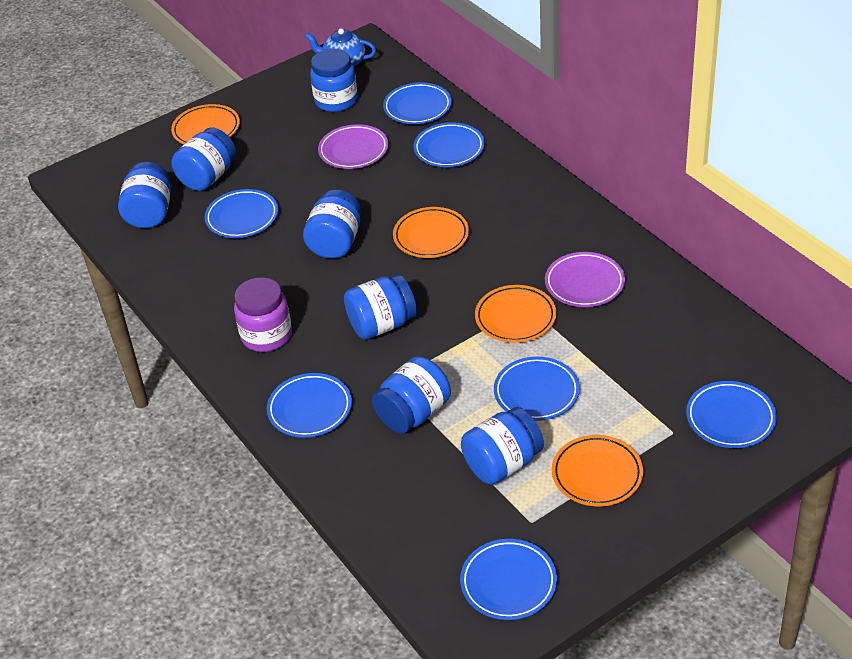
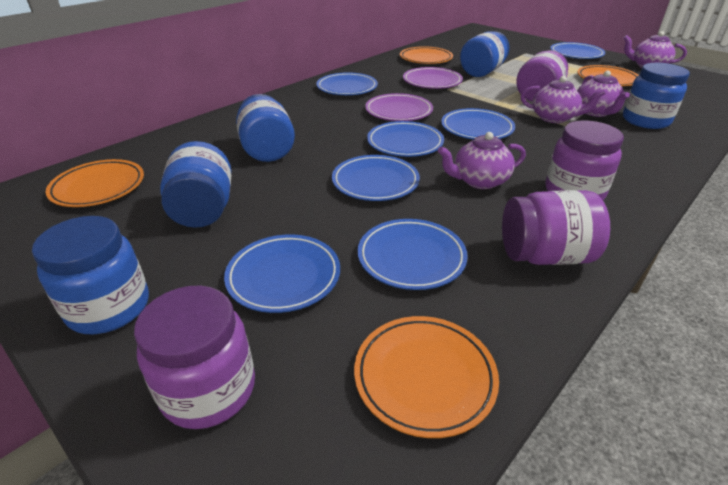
blue jar: 7 -> 5
blue teapot: 1 -> 0
purple jar: 1 -> 4
purple teapot: 0 -> 4

